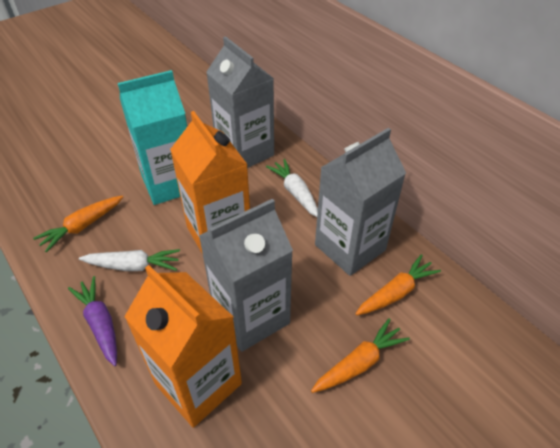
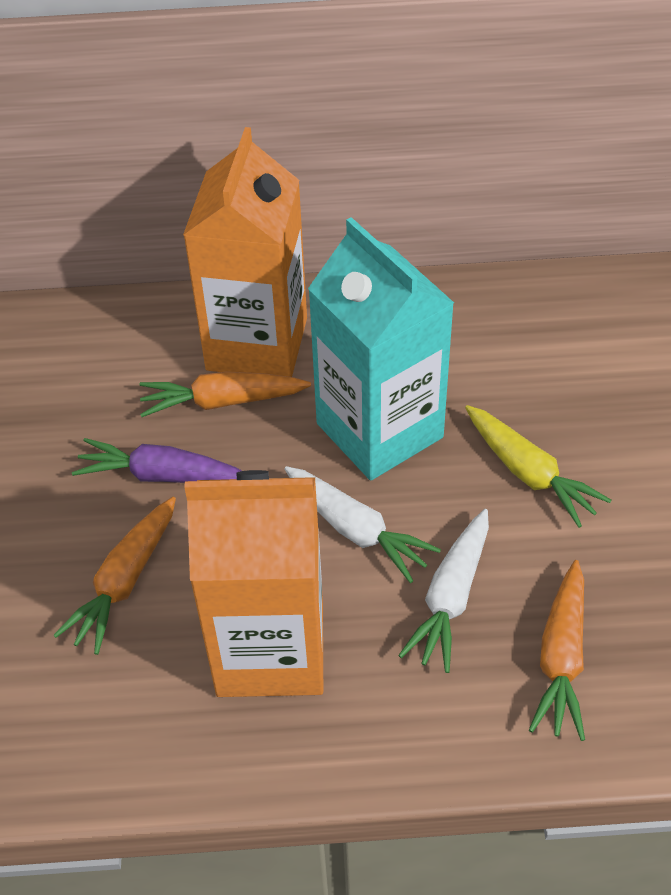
grey carton: 3 -> 0
yellow carrot: 0 -> 1

